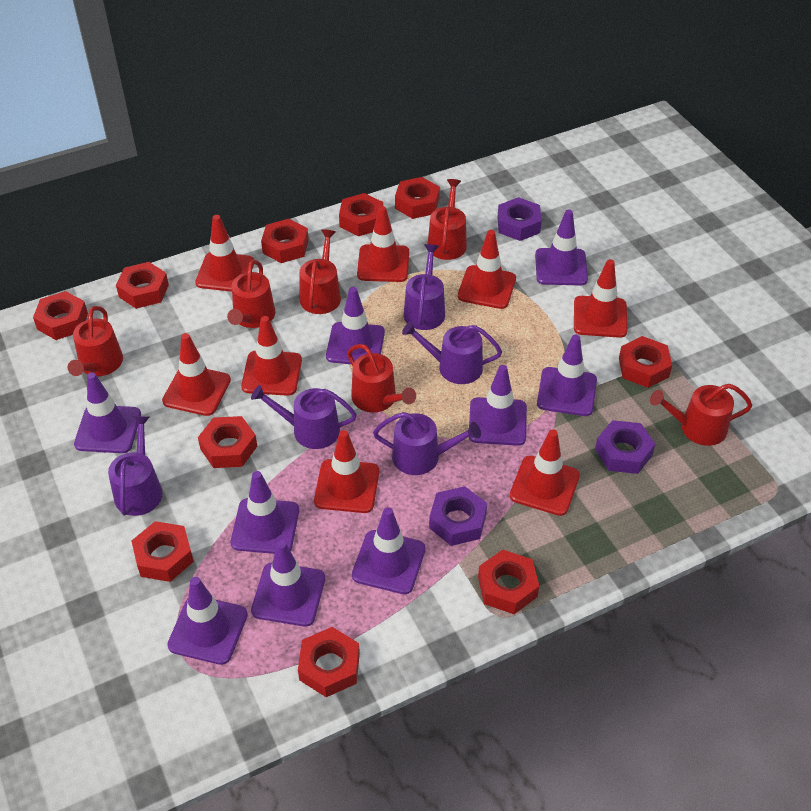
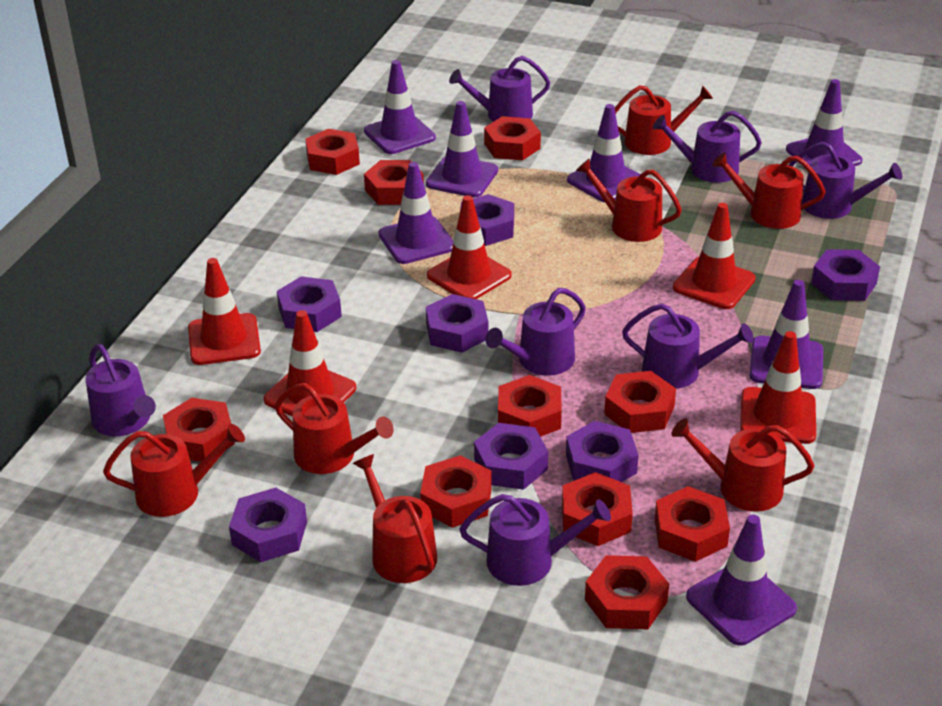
purple nut: 3 -> 7
purple traffic cone: 9 -> 7
purple watering can: 5 -> 7
red traffic cone: 8 -> 5
red watering can: 6 -> 7

